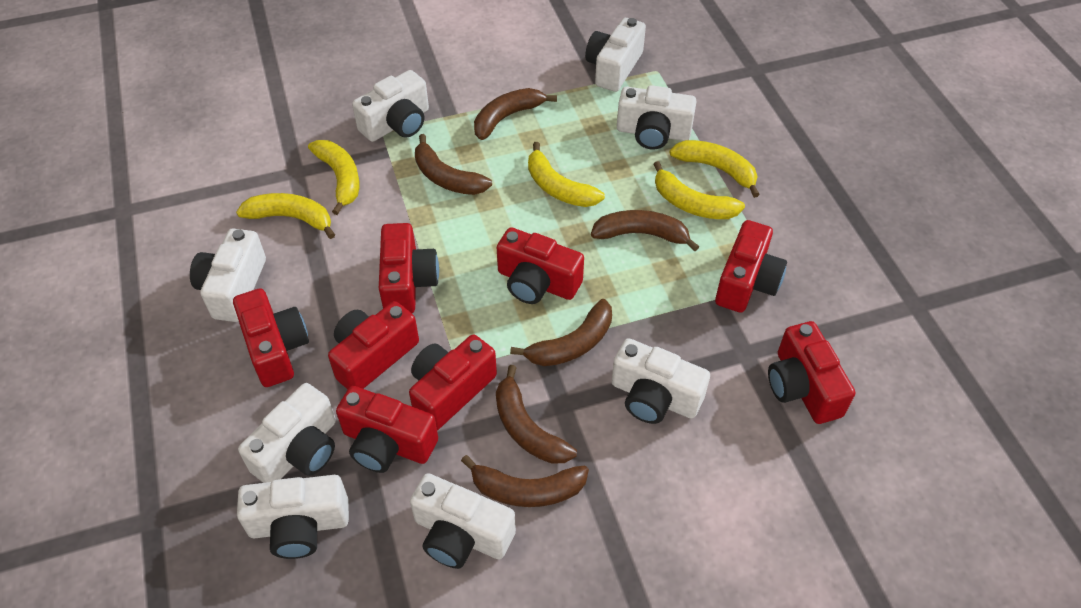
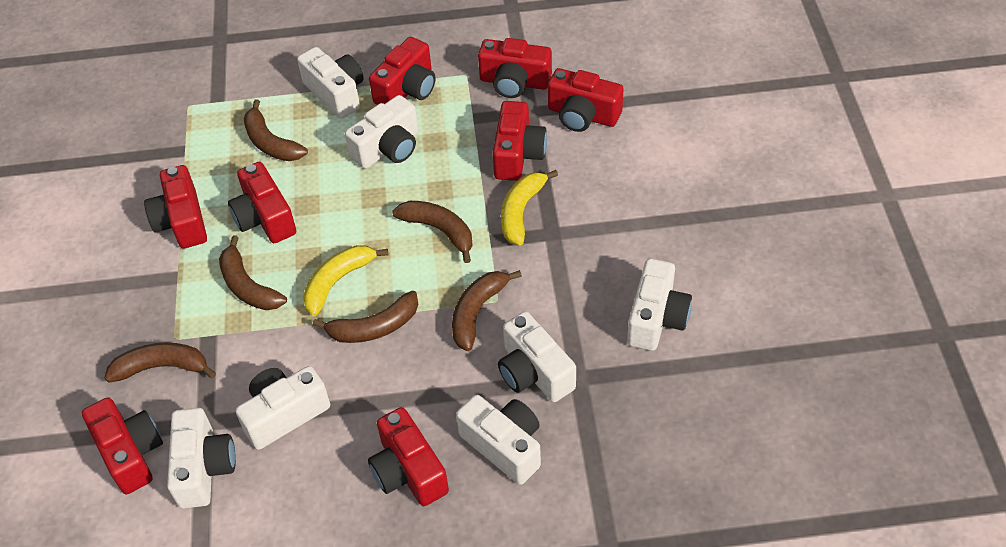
white camera: 8 -> 7
yellow banana: 5 -> 2

